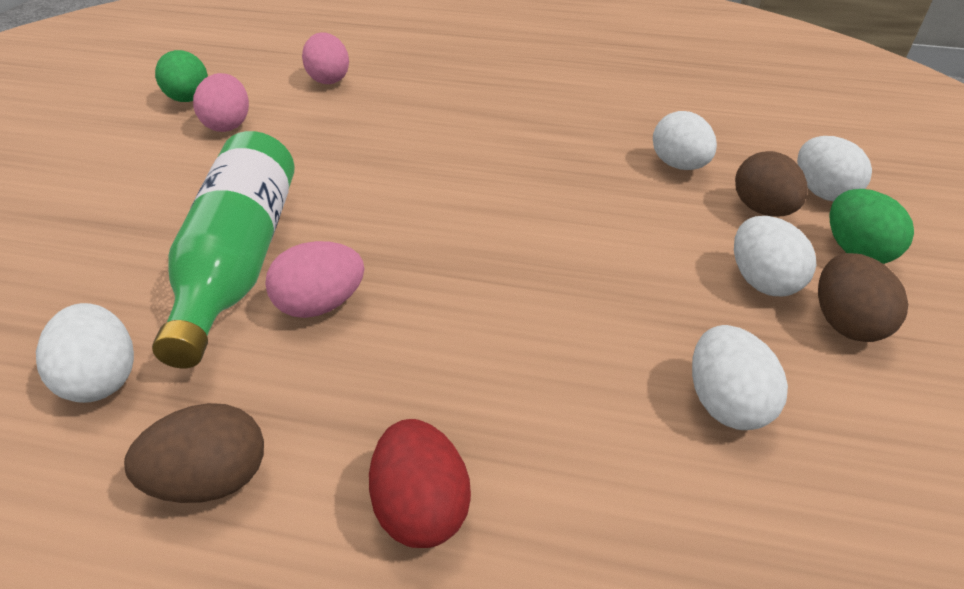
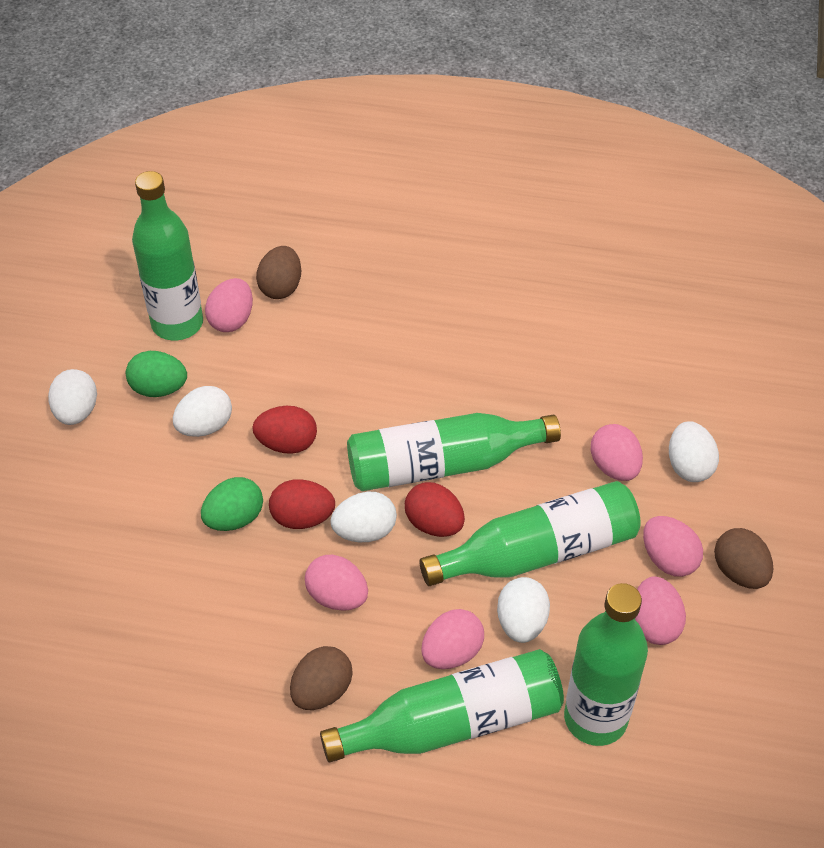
green bottle: 1 -> 5
pink egg: 3 -> 6
red egg: 1 -> 3

